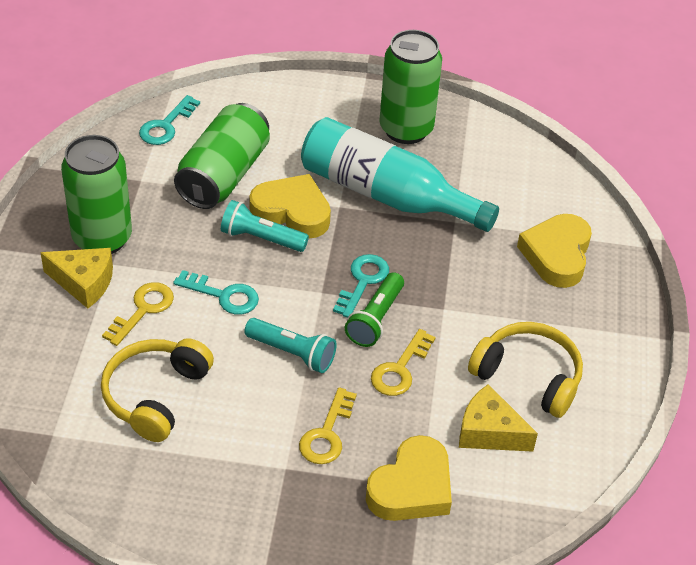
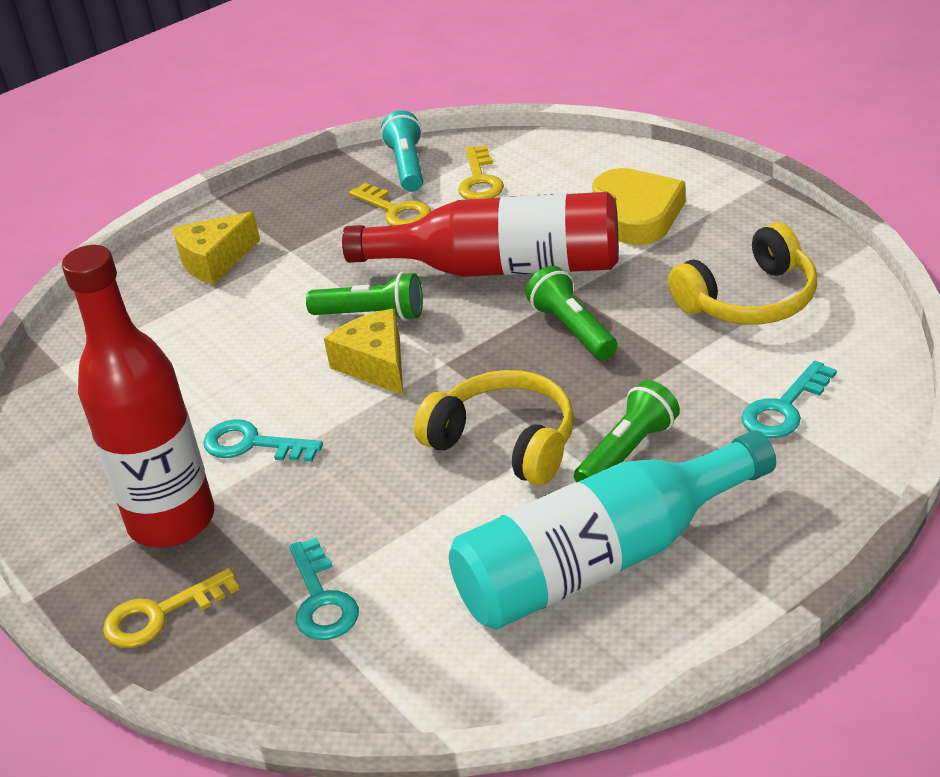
green can: 3 -> 0
green flashlight: 1 -> 3
red bottle: 0 -> 2
turquoise flashlight: 2 -> 1
yellow heart: 3 -> 1

